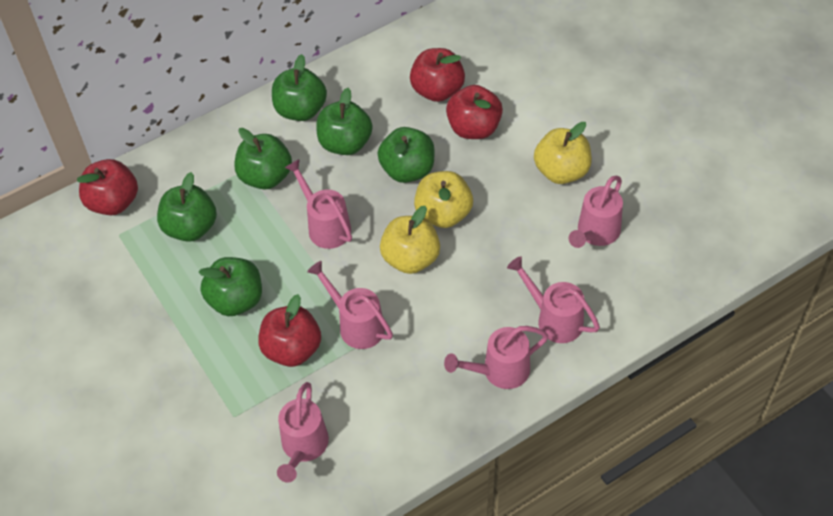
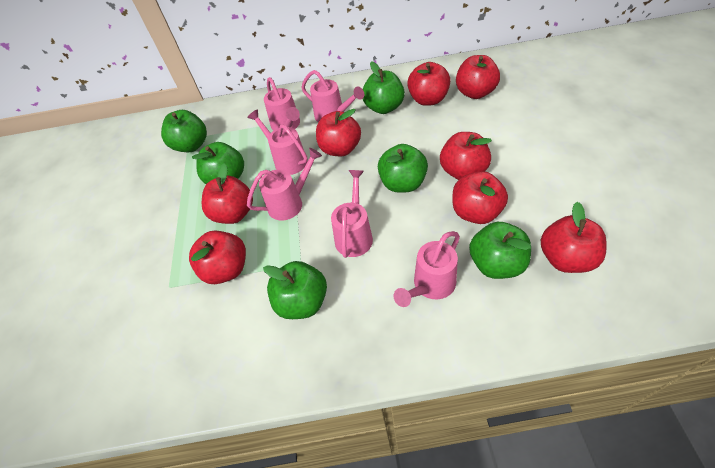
red apple: 4 -> 8
yellow apple: 3 -> 0

